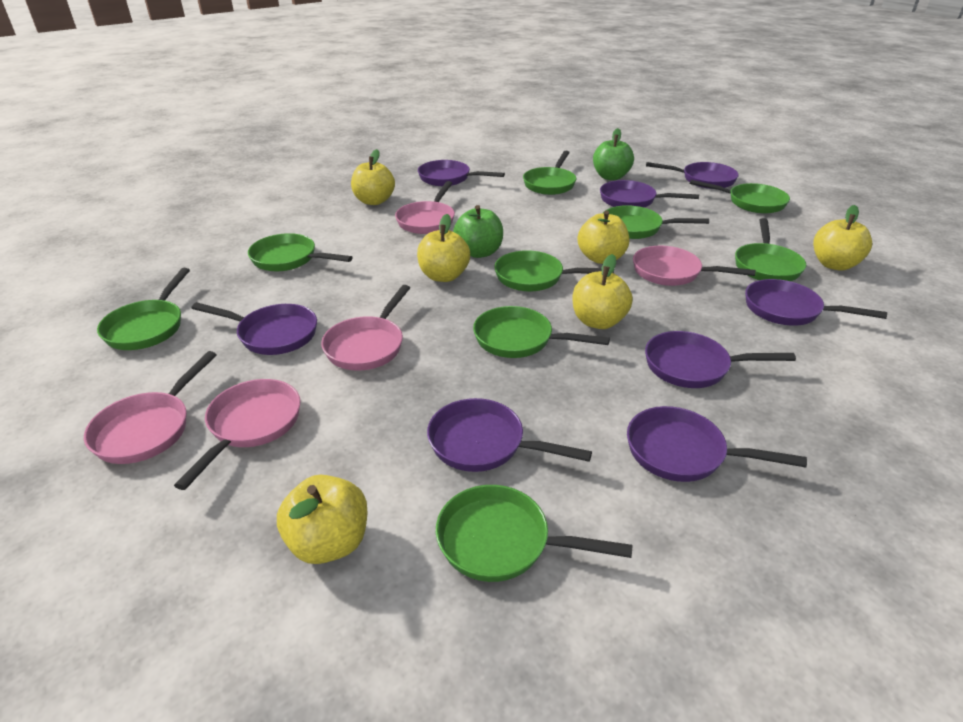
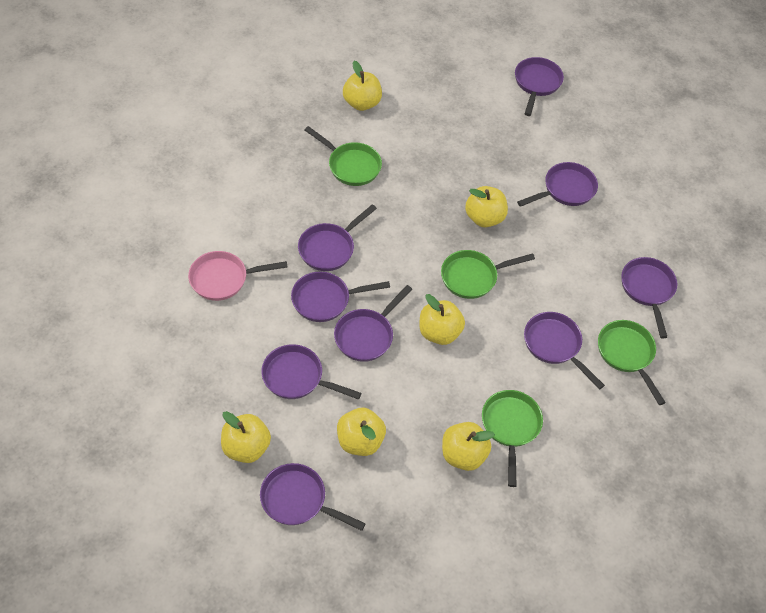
green apple: 2 -> 0
green pan: 9 -> 4
pink pan: 5 -> 1
purple pan: 8 -> 9

